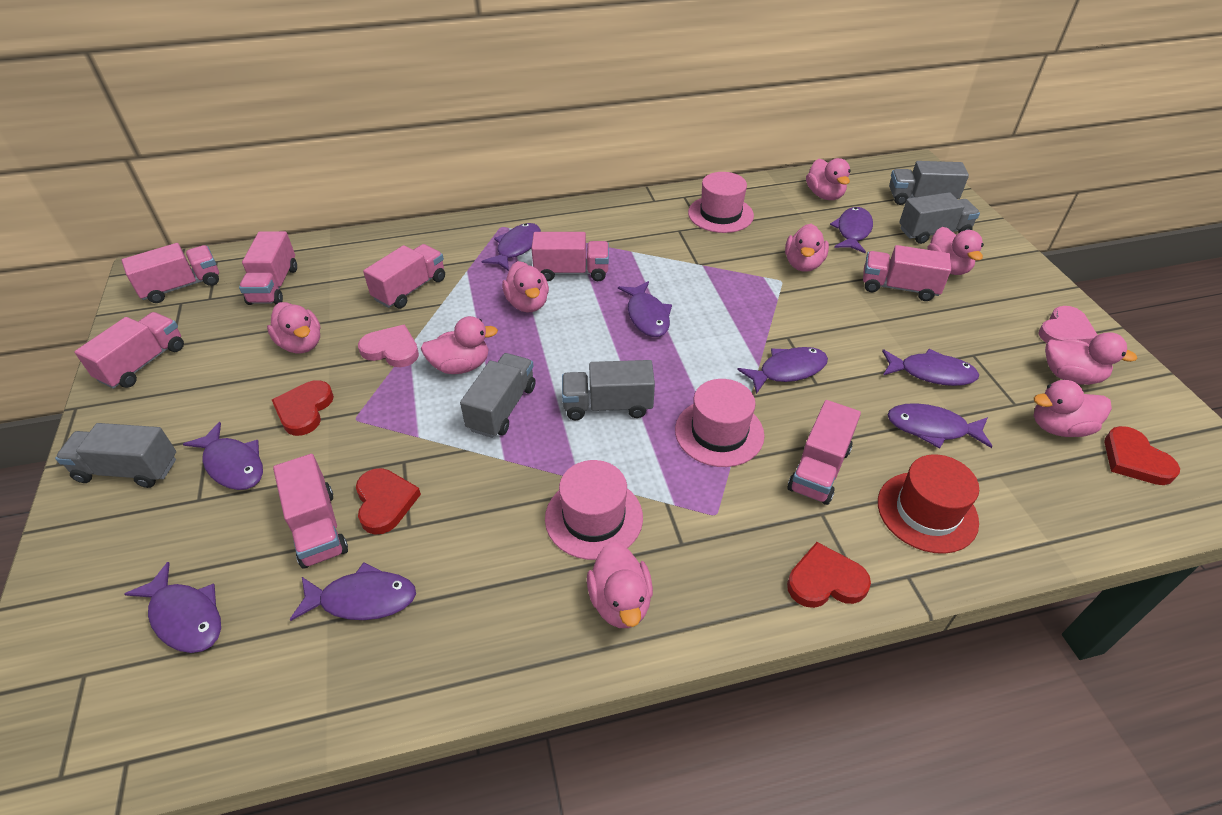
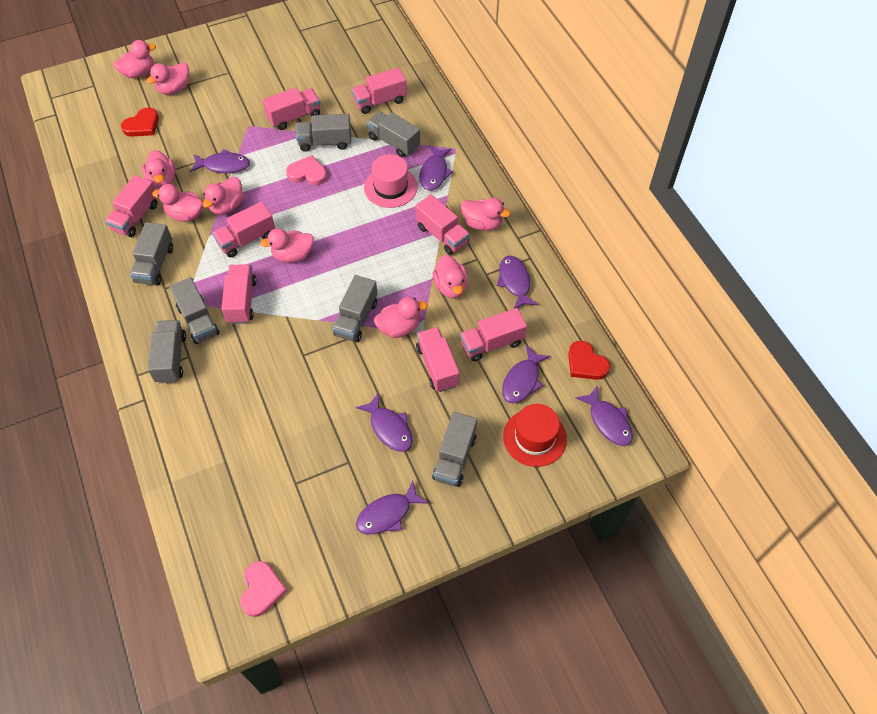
grey truck: 5 -> 7
pink hat: 3 -> 1
purple fish: 9 -> 7
red heart: 4 -> 2

